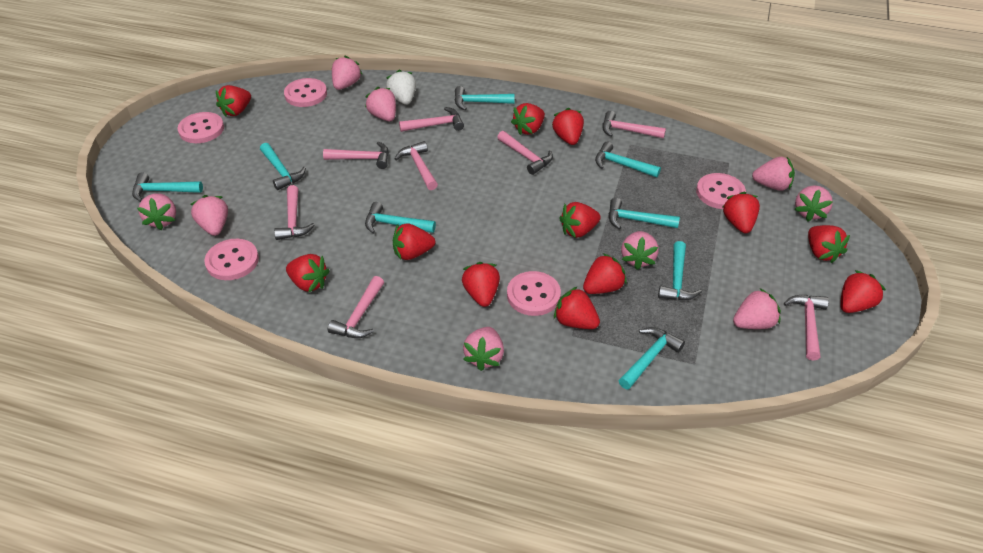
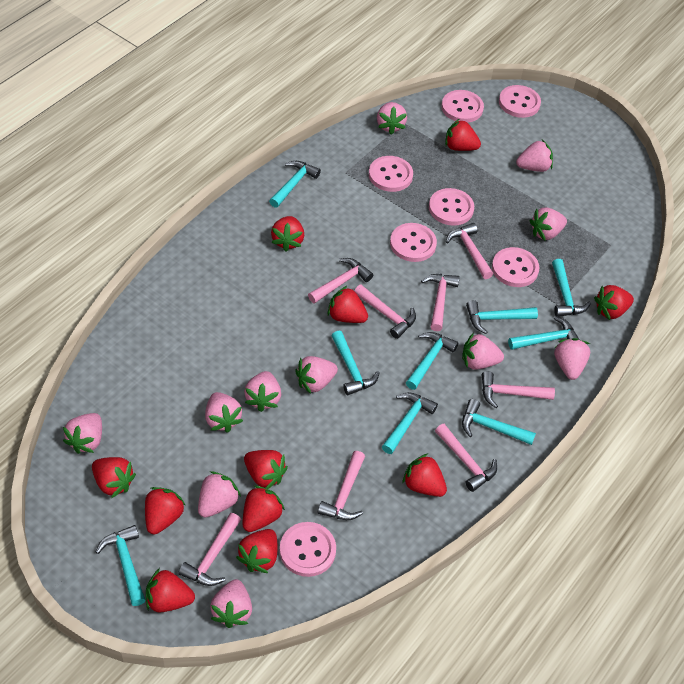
pink button: 5 -> 7
pink strawberry: 9 -> 11
red strawberry: 12 -> 11
turquoise hammer: 8 -> 9
white strawberry: 1 -> 0

